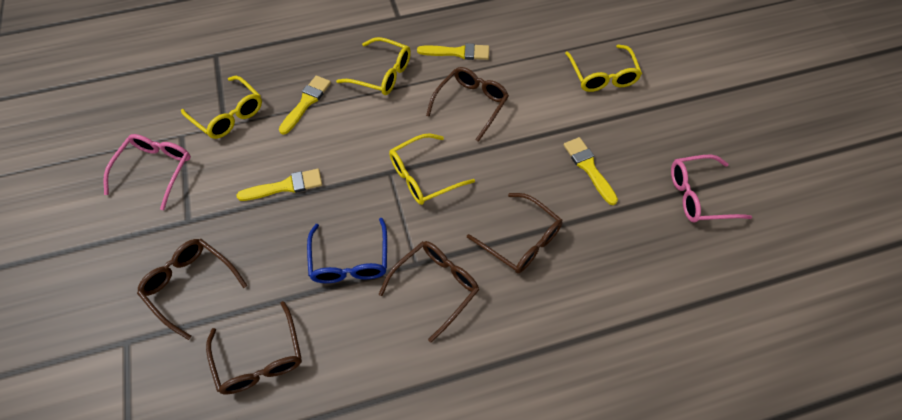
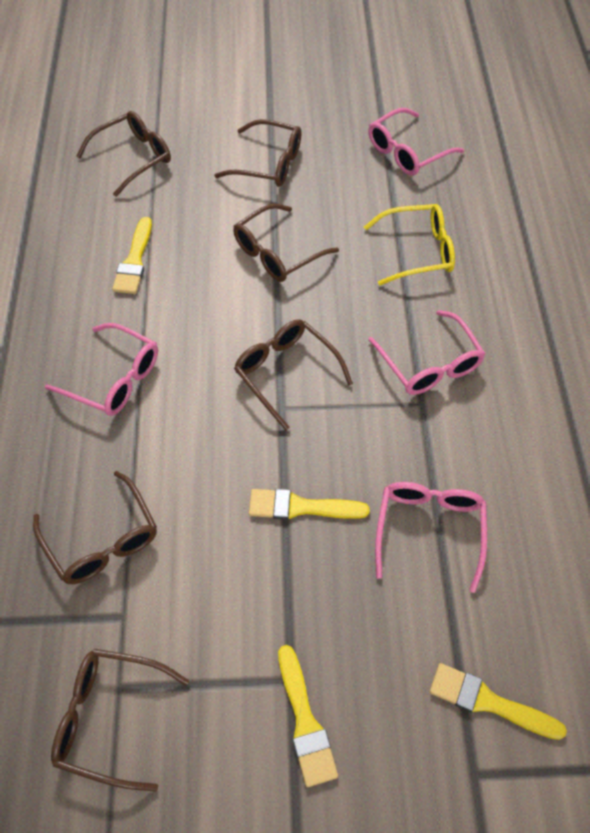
blue glasses: 1 -> 0
brown glasses: 5 -> 6
pink glasses: 2 -> 4
yellow glasses: 4 -> 1

